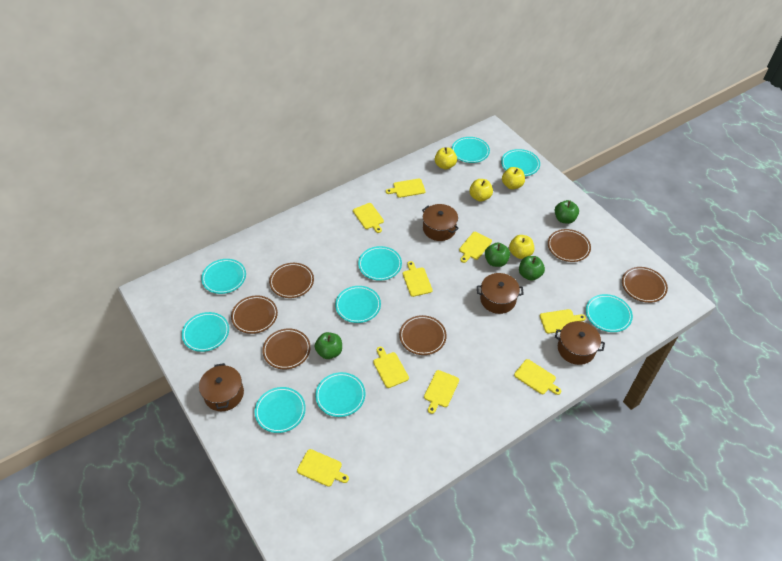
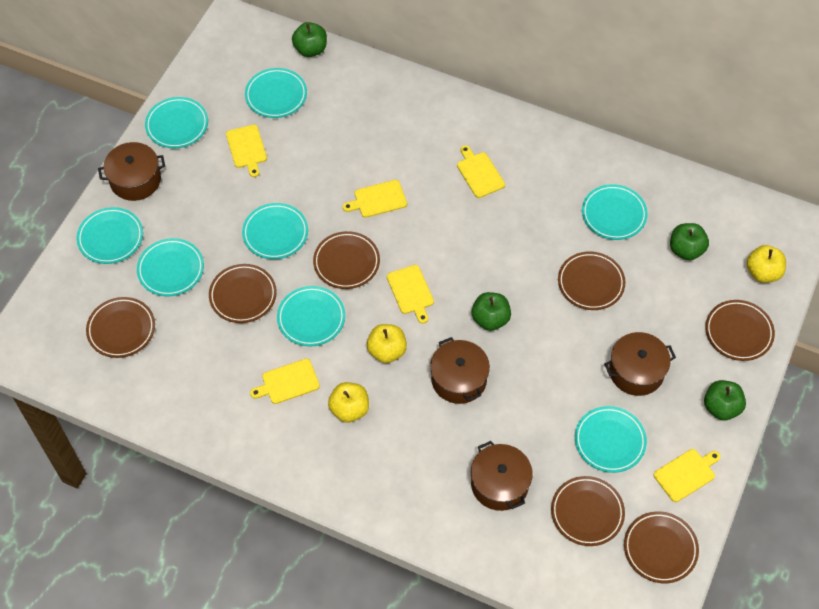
brown plate: 6 -> 7
turquoise plate: 9 -> 8
yellow apple: 4 -> 3
yellow cutting board: 9 -> 6

